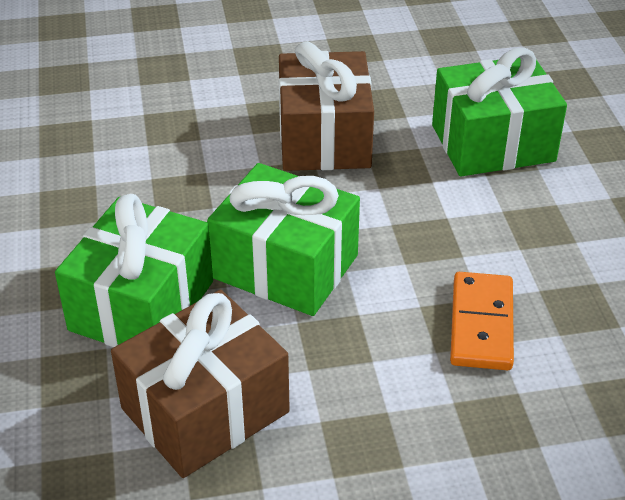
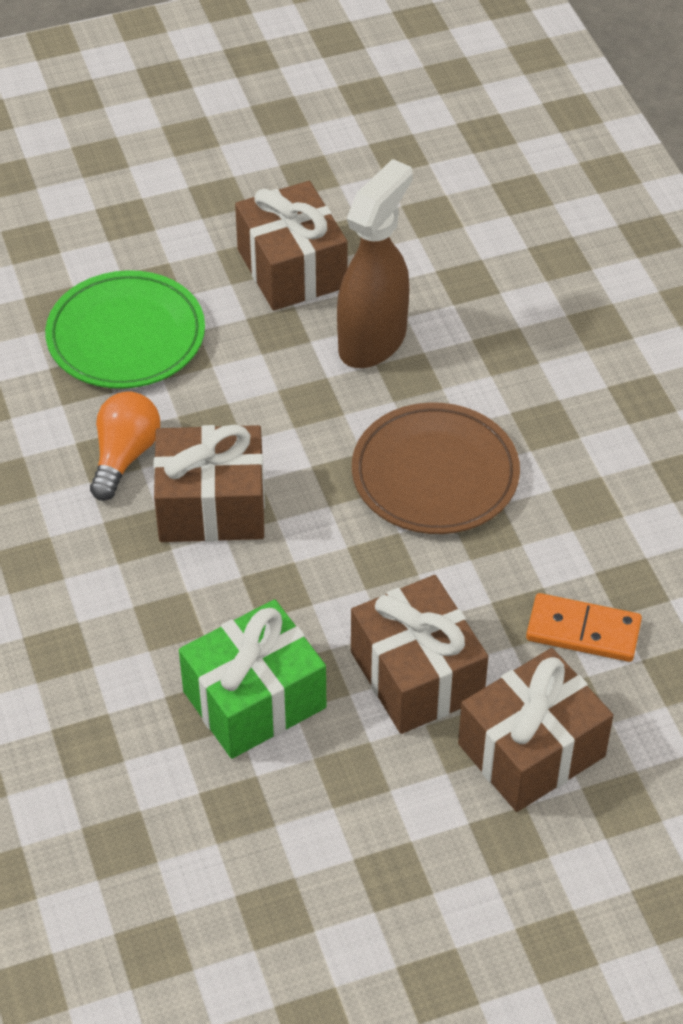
brown gift: 2 -> 4
brown plate: 0 -> 1
brown spray bottle: 0 -> 1
green gift: 3 -> 1
green plate: 0 -> 1
orange light bulb: 0 -> 1

